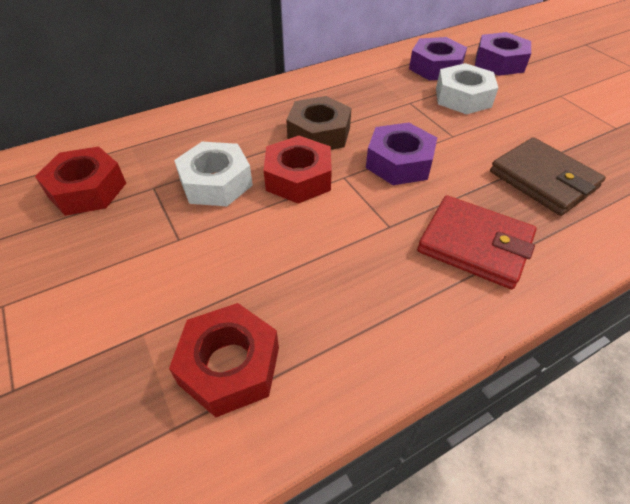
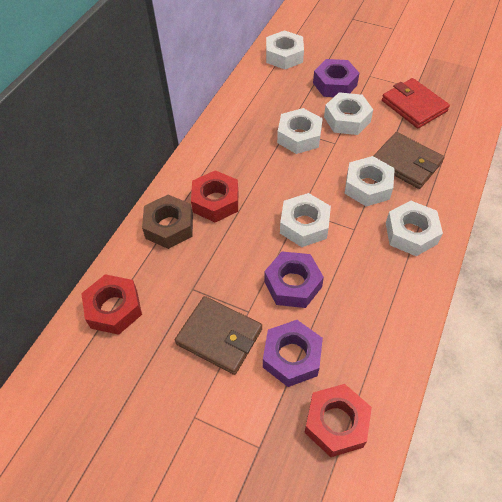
brown wallet: 1 -> 2
white nut: 2 -> 6

